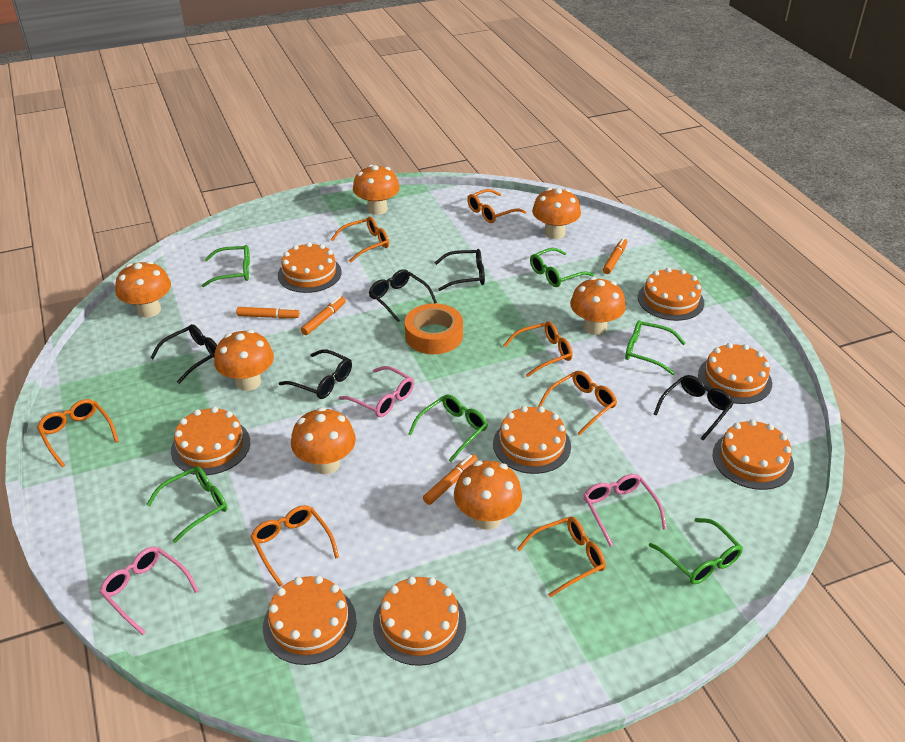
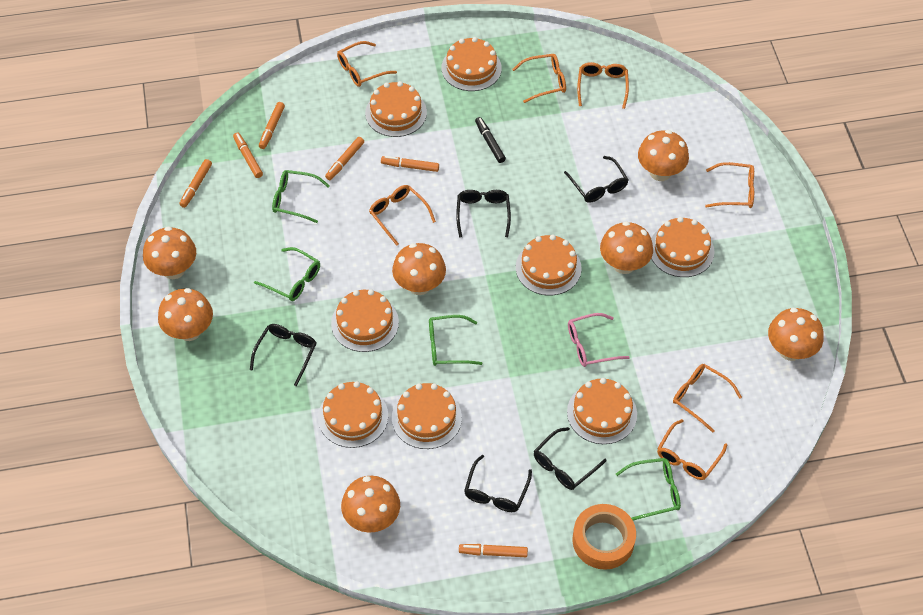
black marker: 0 -> 1
green glasses: 6 -> 4
orange marker: 4 -> 6
pink glasses: 3 -> 1

